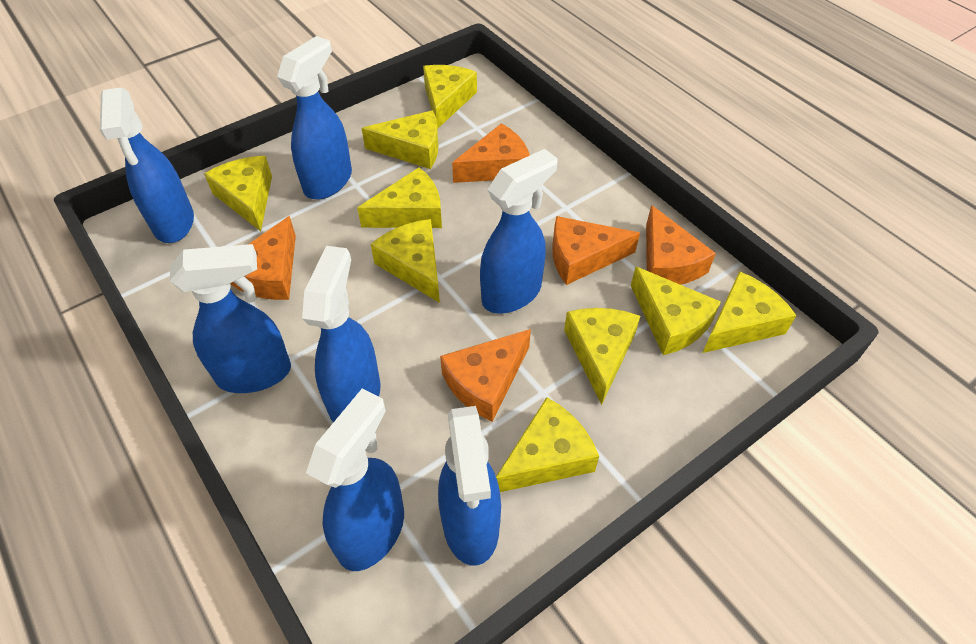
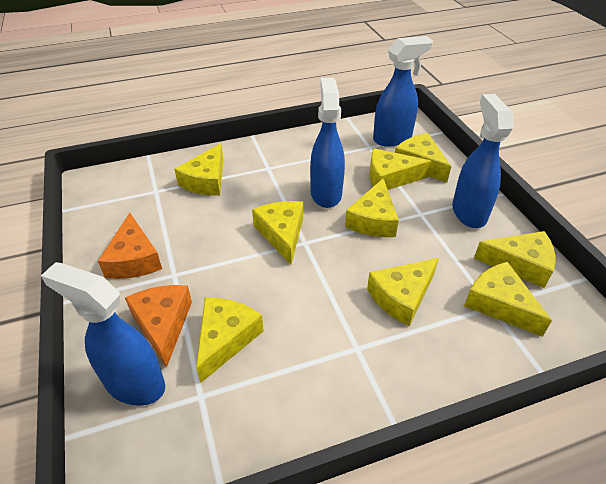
blue spray bottle: 7 -> 4
orange cheese: 5 -> 2

